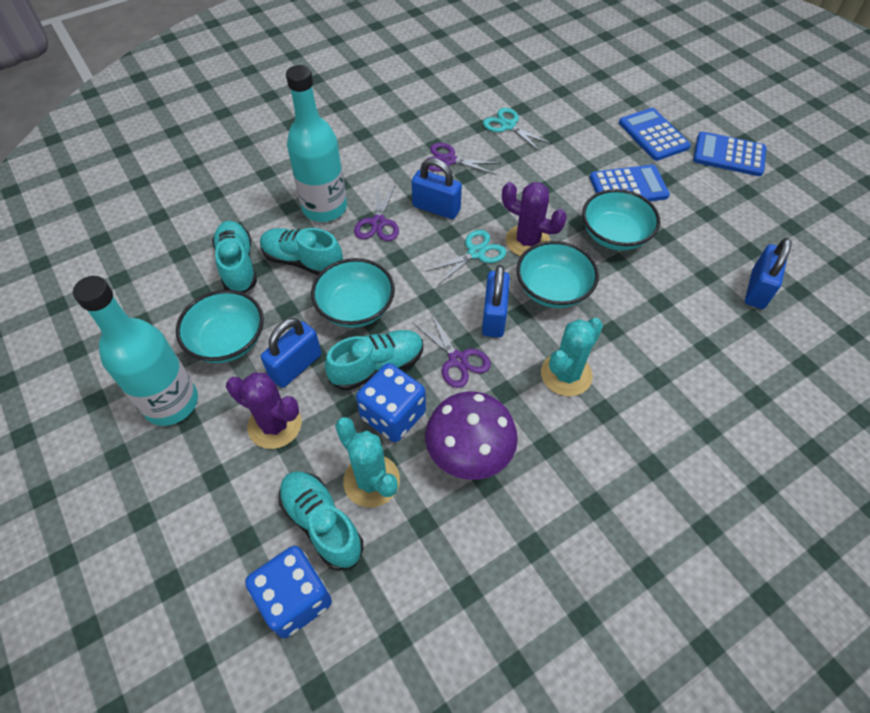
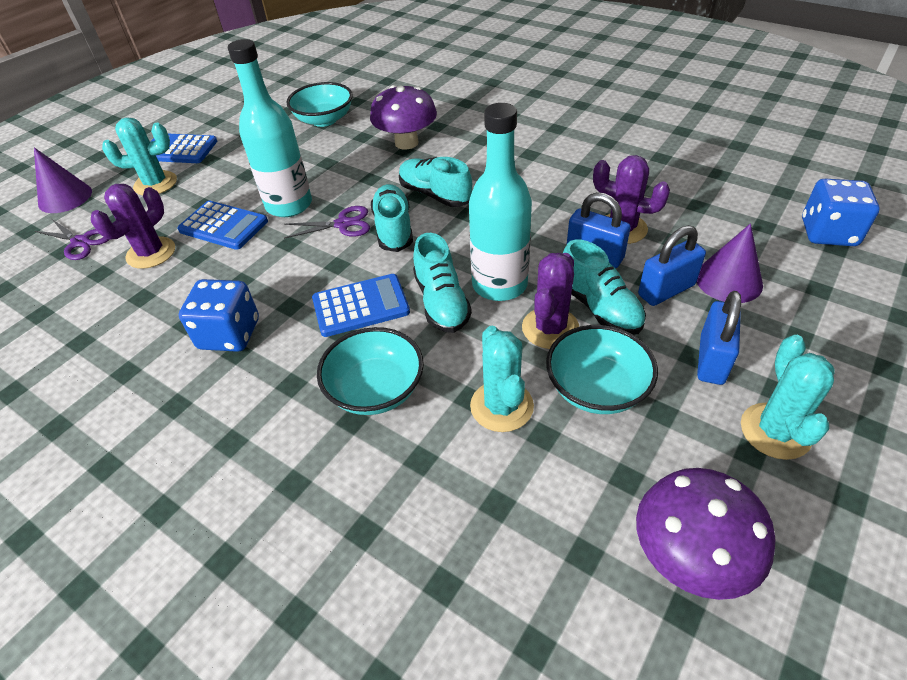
blue padlock: 4 -> 3
purple cactus: 2 -> 3
purple cone: 0 -> 2
purple mushroom: 1 -> 2
purple scissors: 3 -> 2
turquoise bowl: 4 -> 3
turquoise cactus: 2 -> 3
turquoise scissors: 2 -> 0

